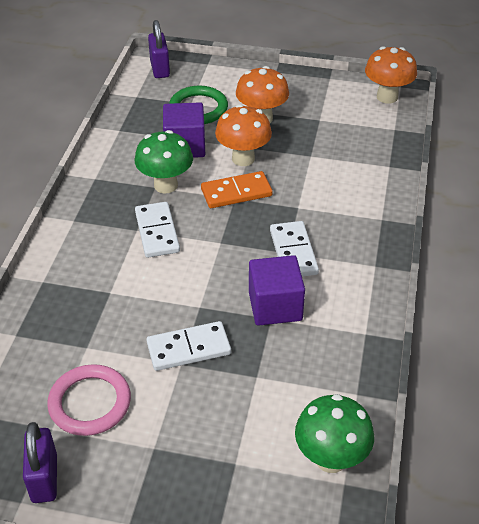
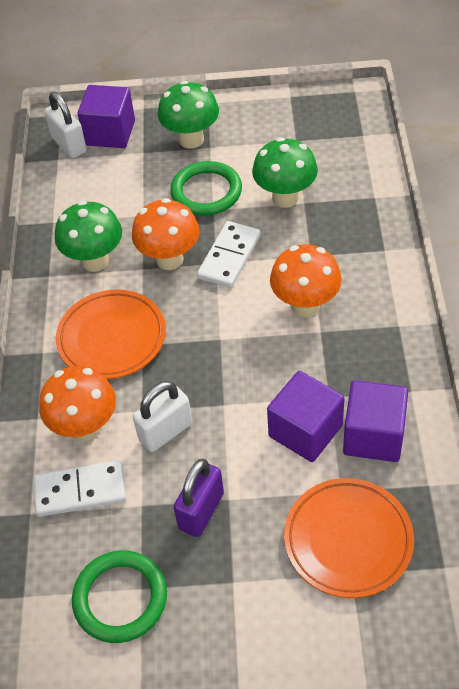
green mushroom: 2 -> 3
green ring: 1 -> 2
orange domino: 1 -> 0
orange plate: 0 -> 2
pink ring: 1 -> 0
purple cube: 2 -> 3
purple padlock: 2 -> 1
white domino: 3 -> 2
white padlock: 0 -> 2

